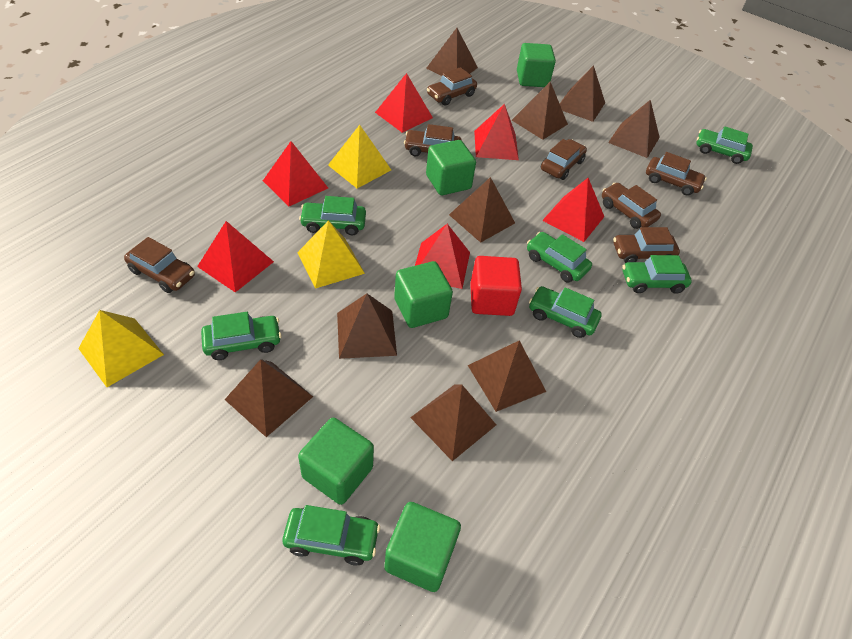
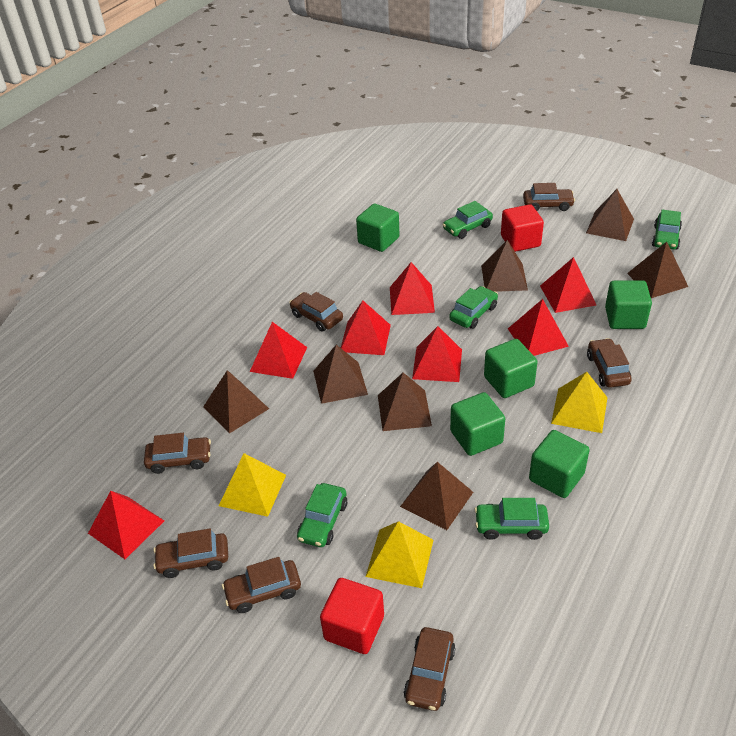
brown pyramid: 9 -> 7
green car: 7 -> 5
red cube: 1 -> 2
red pyramid: 6 -> 7

